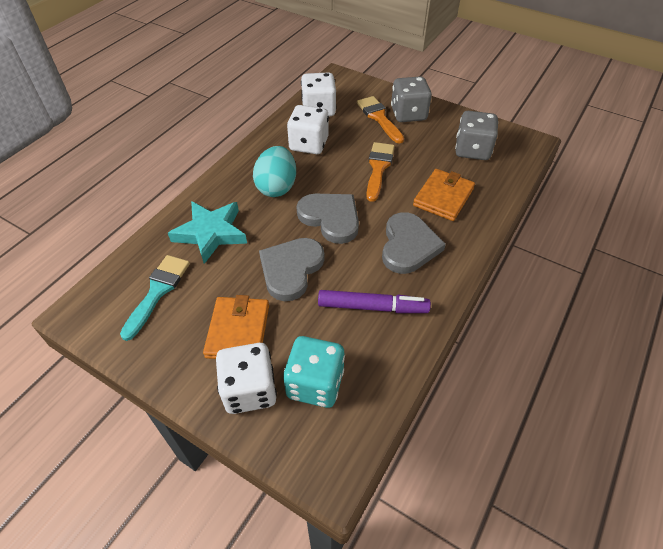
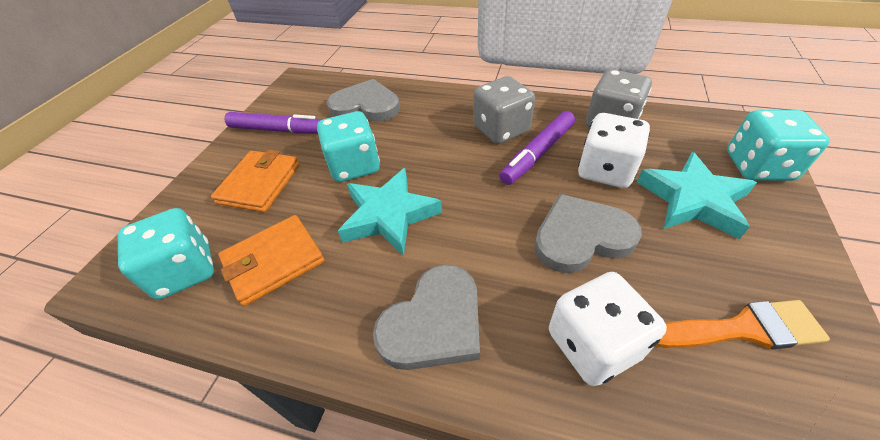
orange brush: 2 -> 1
purple marker: 1 -> 2
turquoise brush: 1 -> 0
turquoise dice: 1 -> 3
turquoise egg: 1 -> 0
turquoise star: 1 -> 2
white dice: 3 -> 2

